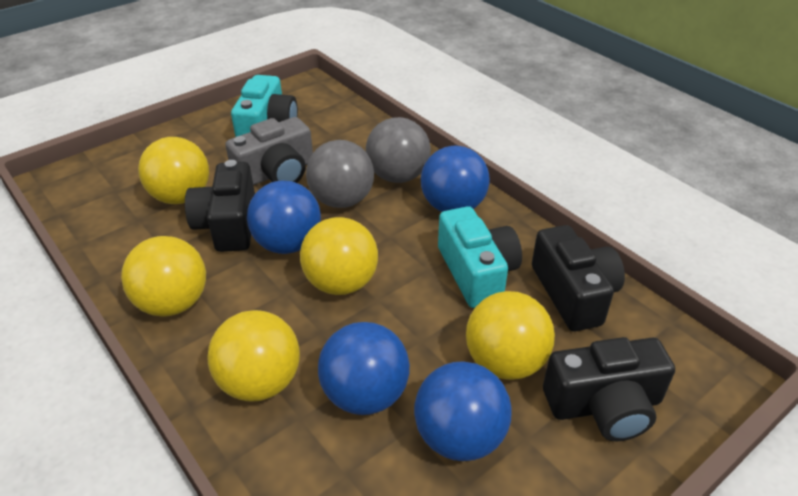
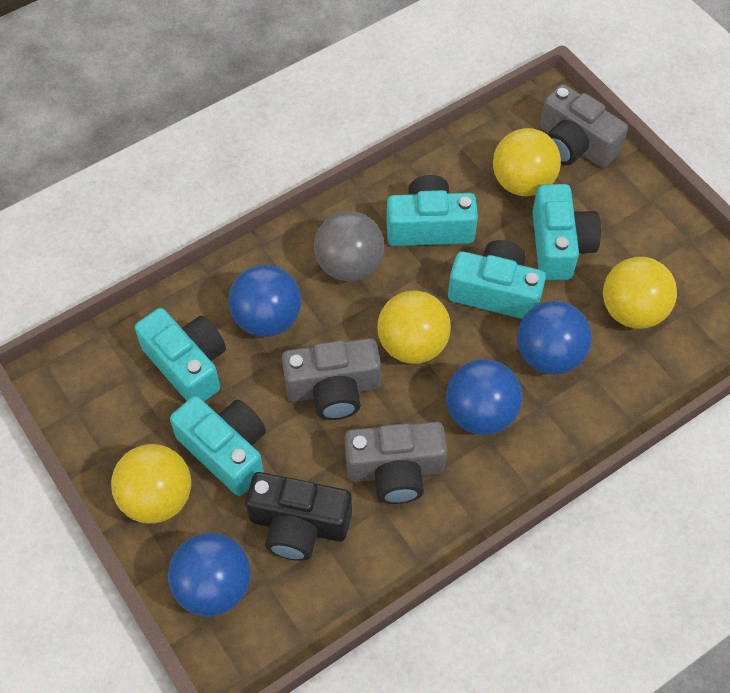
black camera: 3 -> 1
grey ball: 2 -> 1
grey camera: 1 -> 3
turquoise camera: 2 -> 5
yellow ball: 5 -> 4

